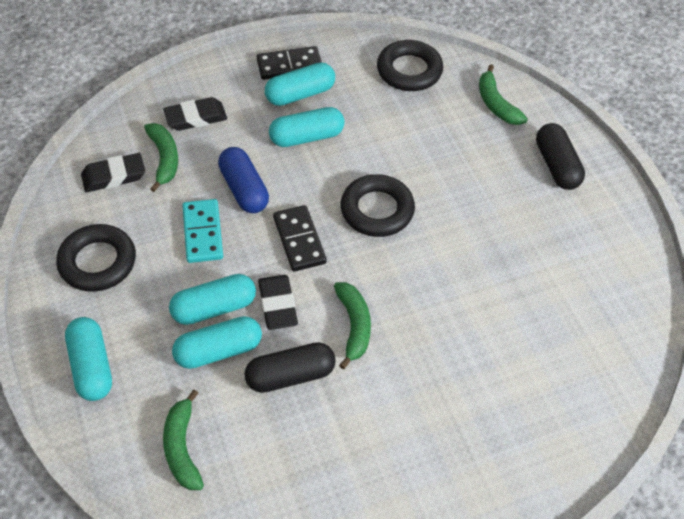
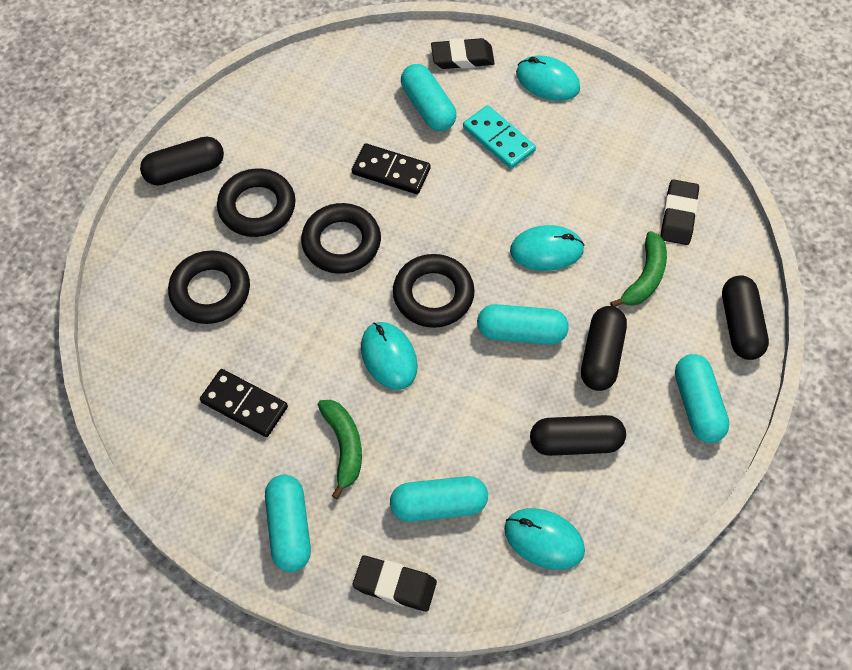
black capsule: 2 -> 4
black ring: 3 -> 4
blue capsule: 1 -> 0
green banana: 4 -> 2
turquoise mouse: 0 -> 4

